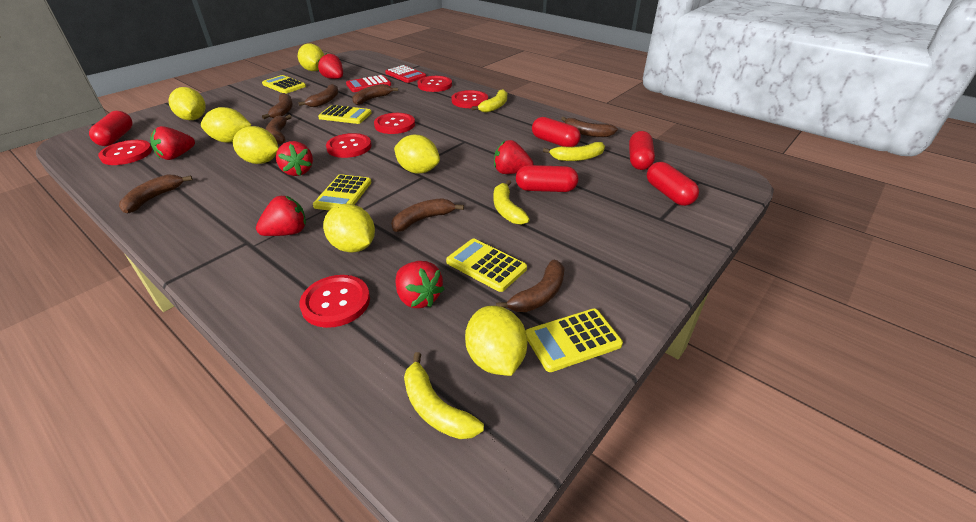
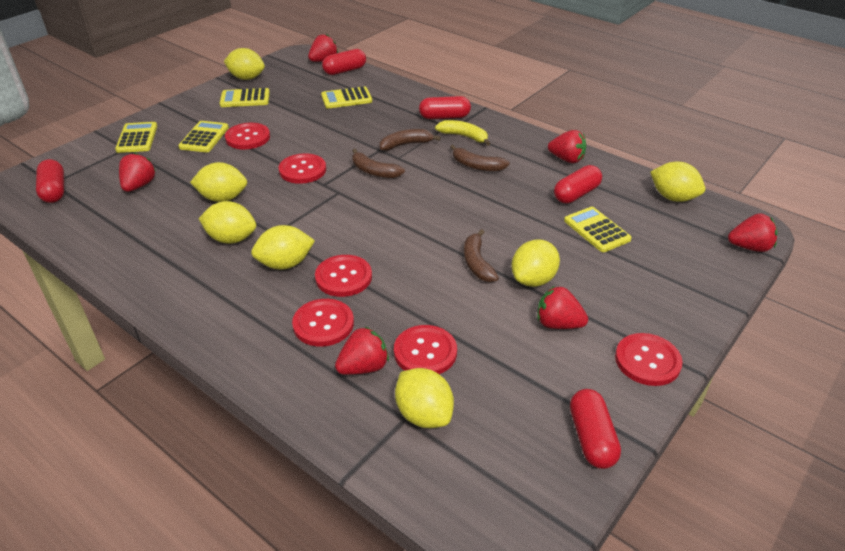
brown banana: 8 -> 4
red calculator: 2 -> 0
yellow banana: 4 -> 1

